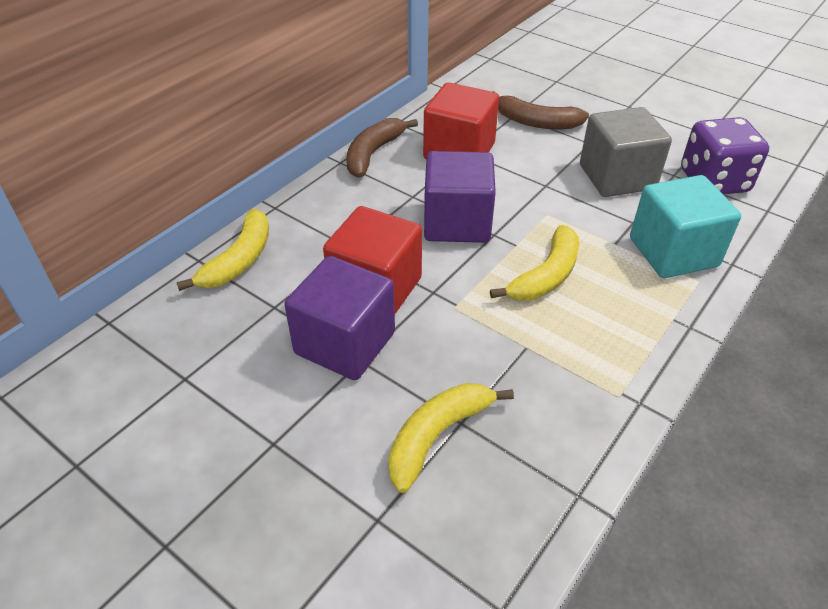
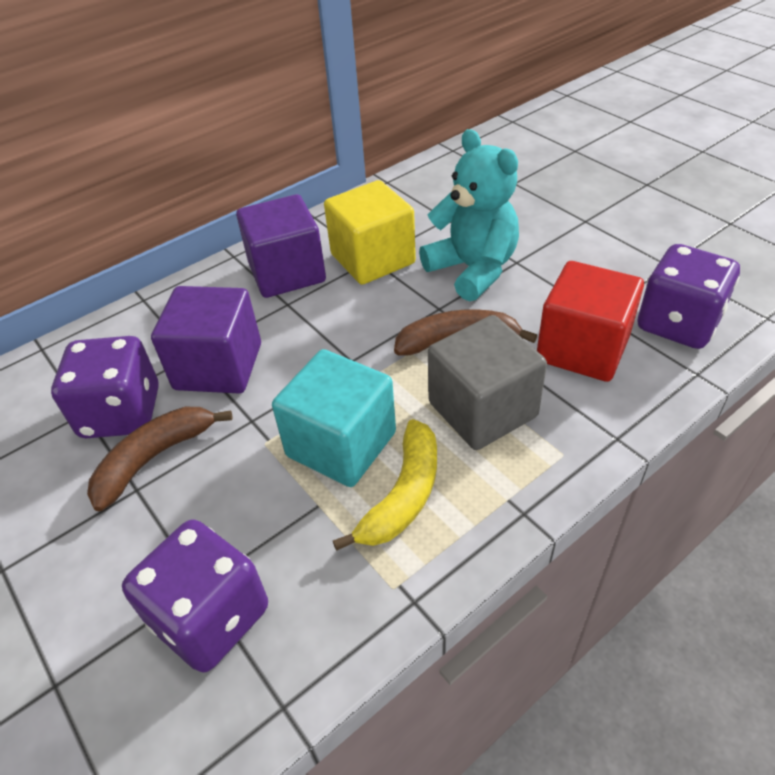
purple dice: 1 -> 3
red cube: 2 -> 1
turquoise teddy bear: 0 -> 1
yellow banana: 3 -> 1
yellow cube: 0 -> 1

